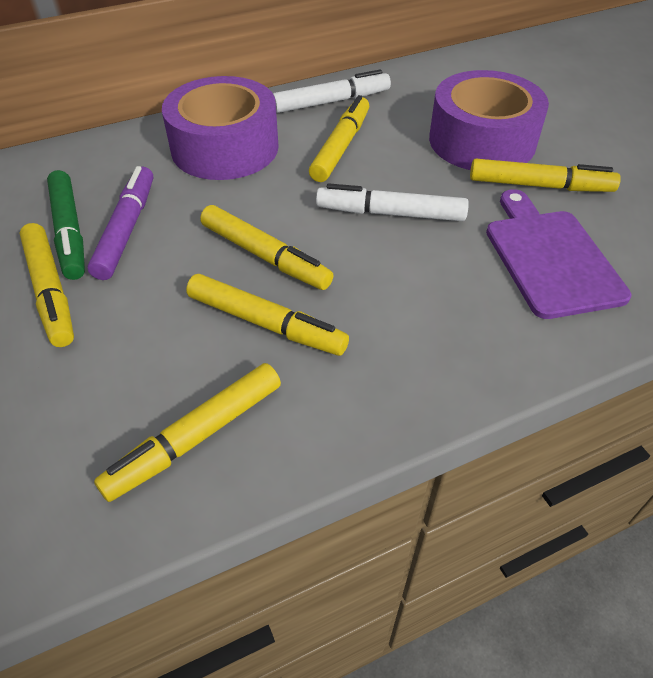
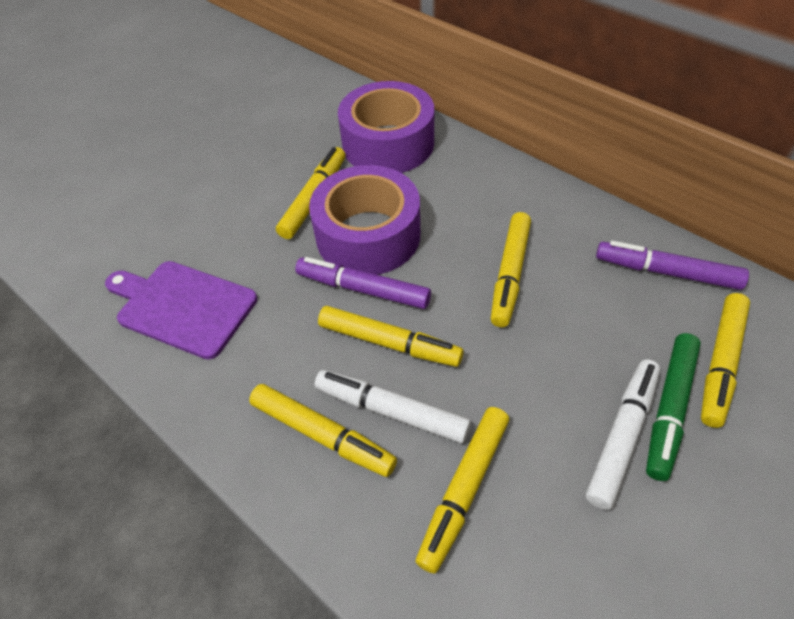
purple marker: 1 -> 2

